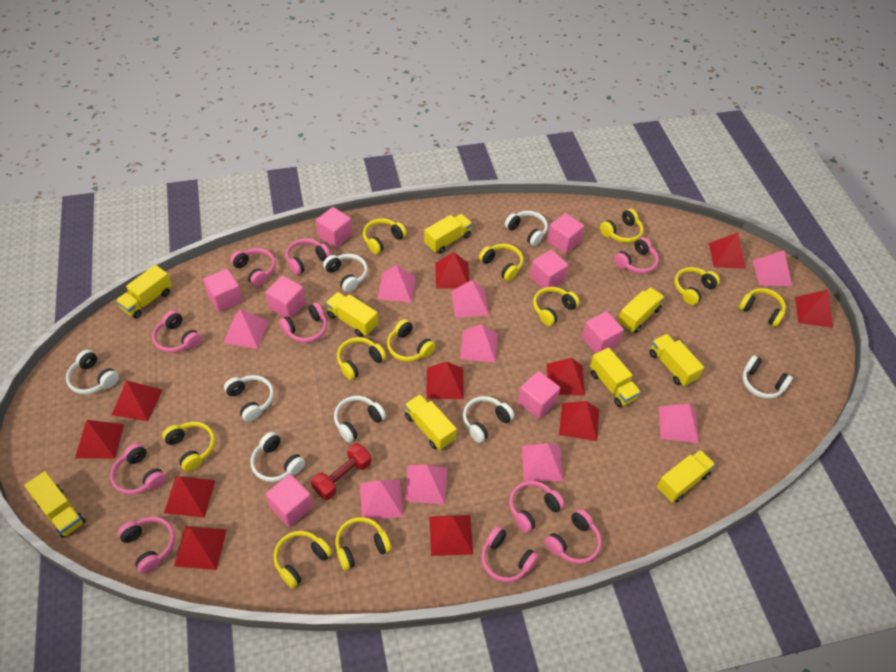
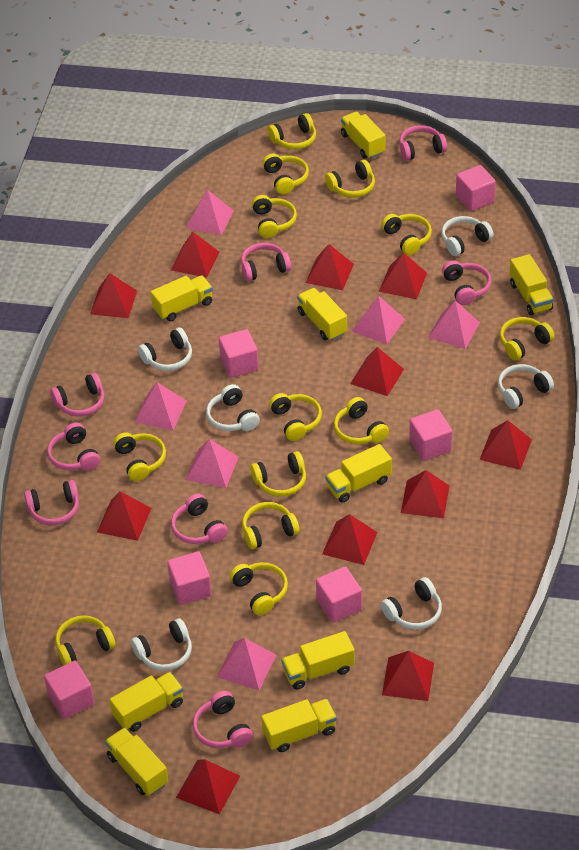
pink cube: 8 -> 6
pink headphones: 10 -> 8
pink pyramid: 9 -> 6
red dumbbell: 1 -> 0
white headphones: 8 -> 6
yellow headphones: 11 -> 13

